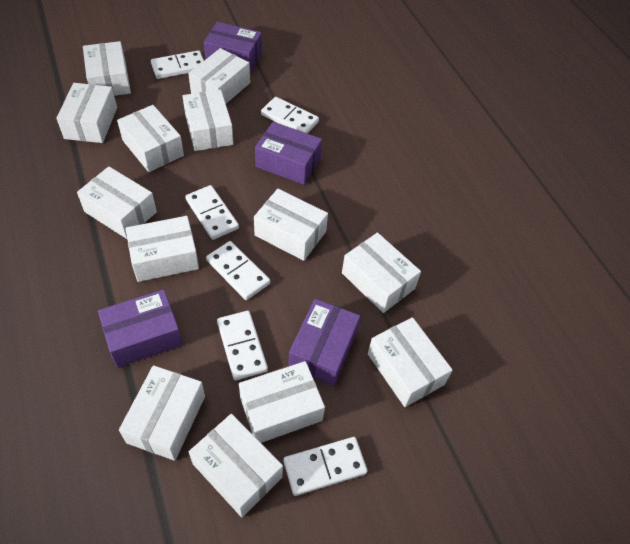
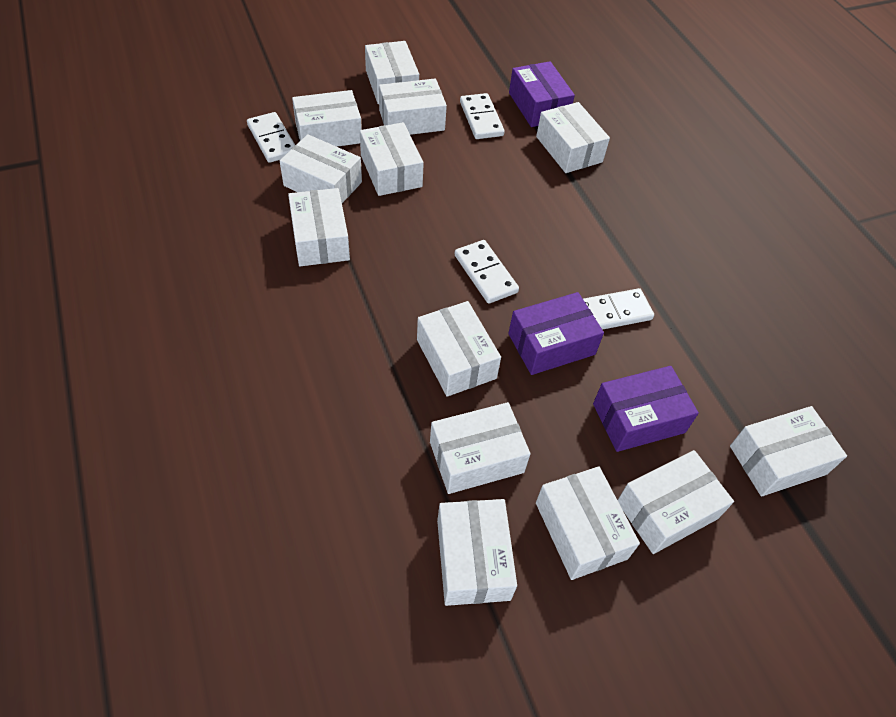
purple box: 4 -> 3
white domino: 6 -> 4

